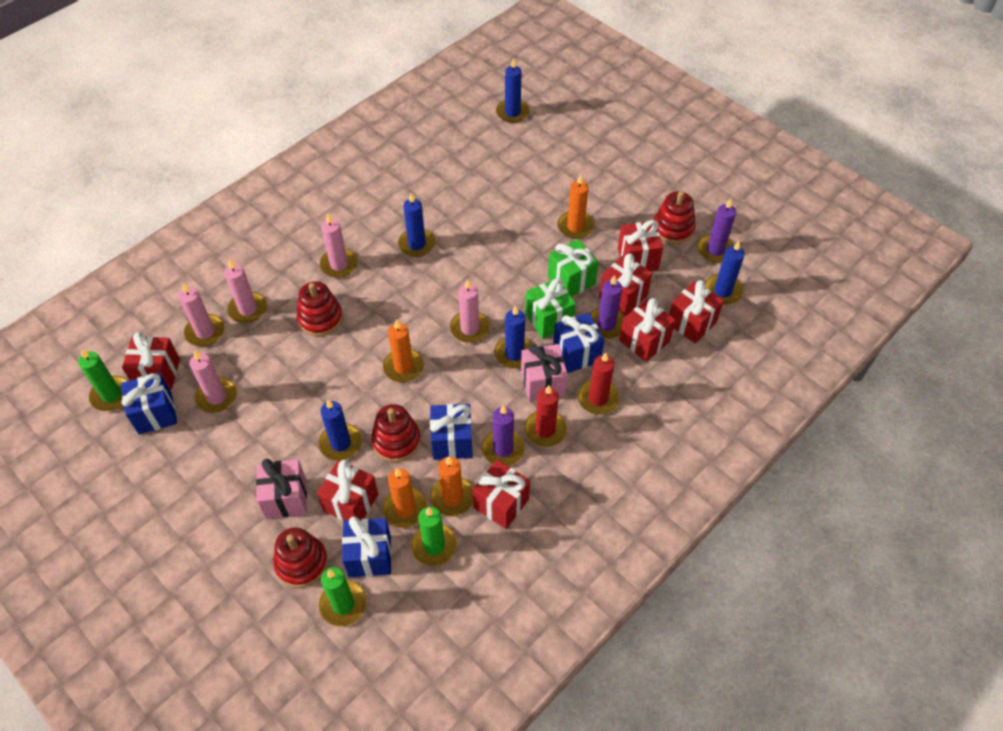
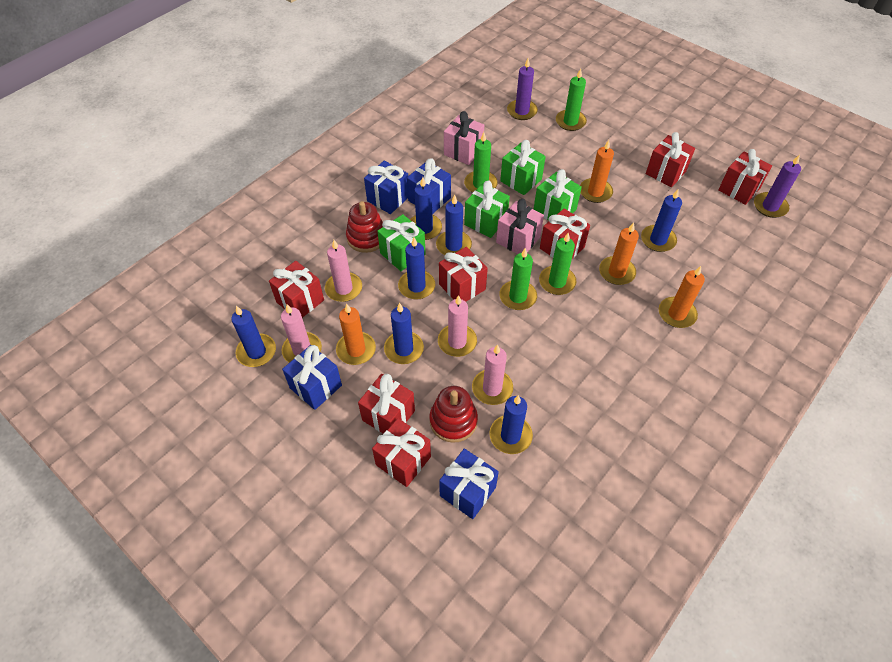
blue candle: 5 -> 7
green candle: 3 -> 4
green gift: 2 -> 4
pink candle: 5 -> 4
purple candle: 3 -> 2
red candle: 2 -> 0
red stacking toy: 4 -> 2

